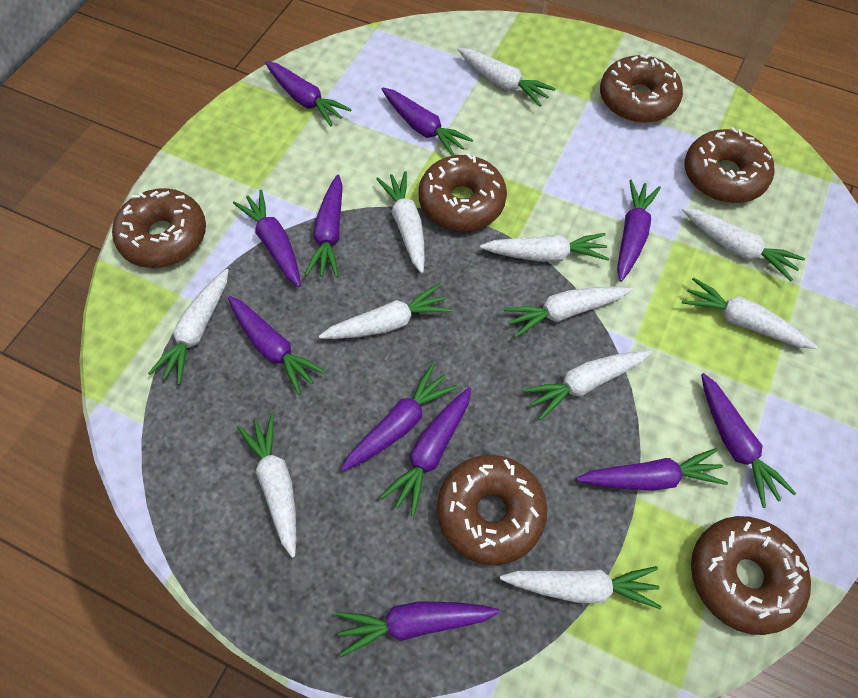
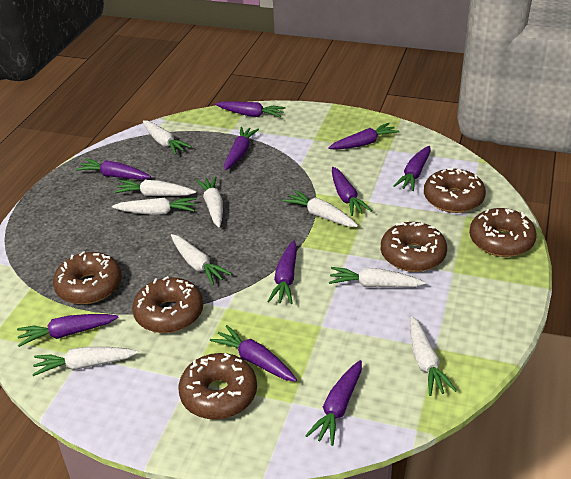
purple carrot: 11 -> 10
white carrot: 11 -> 9

